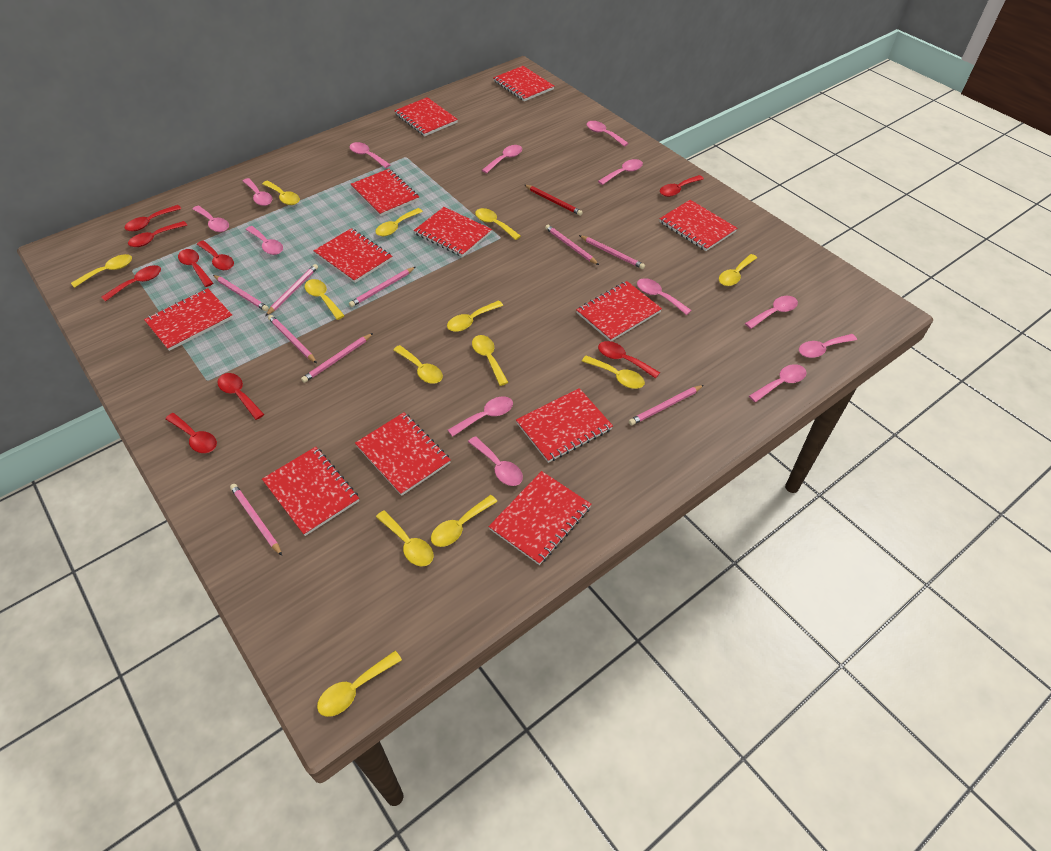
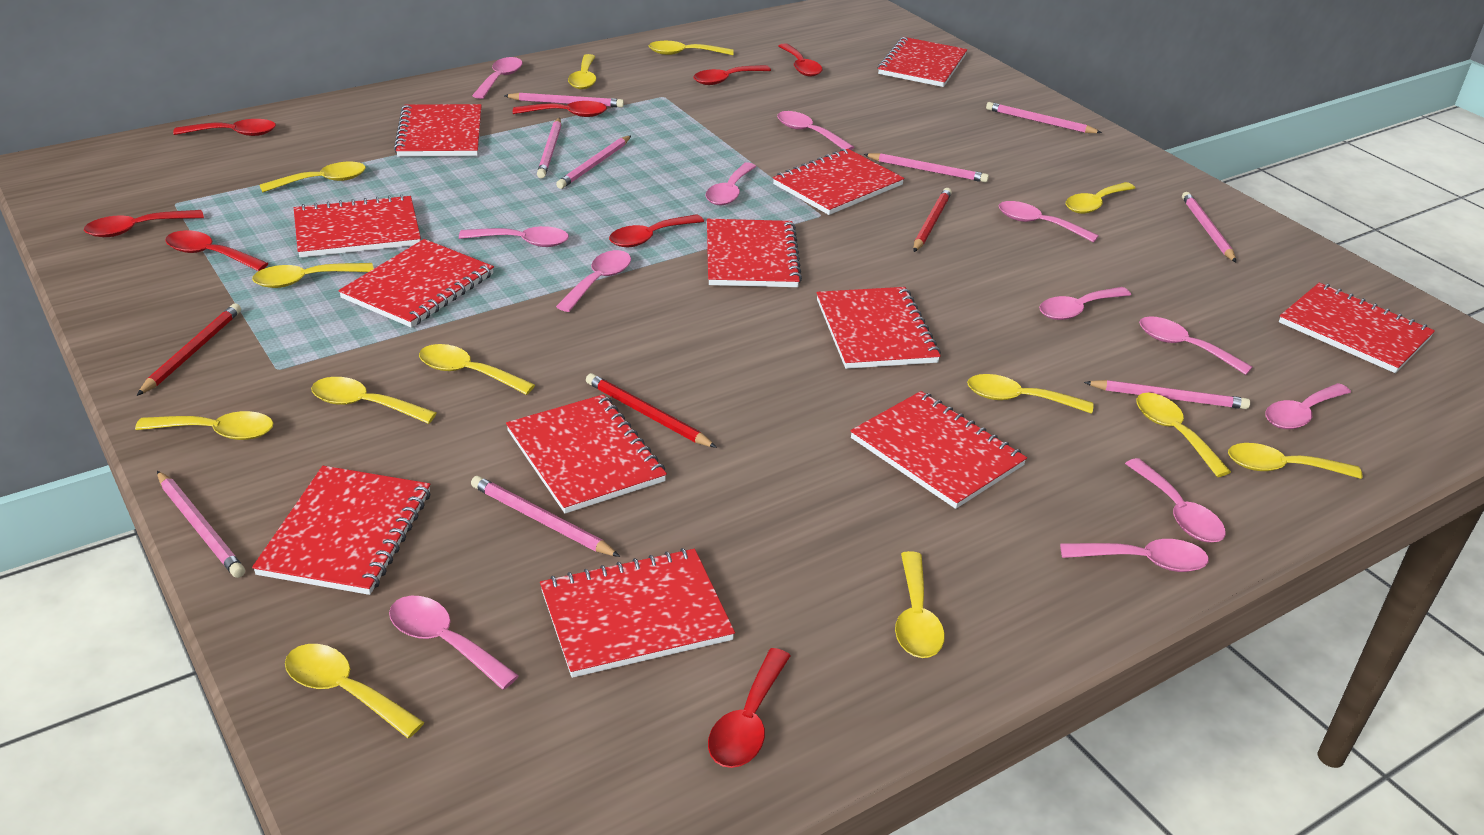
pink spoon: 13 -> 12
red pencil: 1 -> 3
red spoon: 9 -> 8

